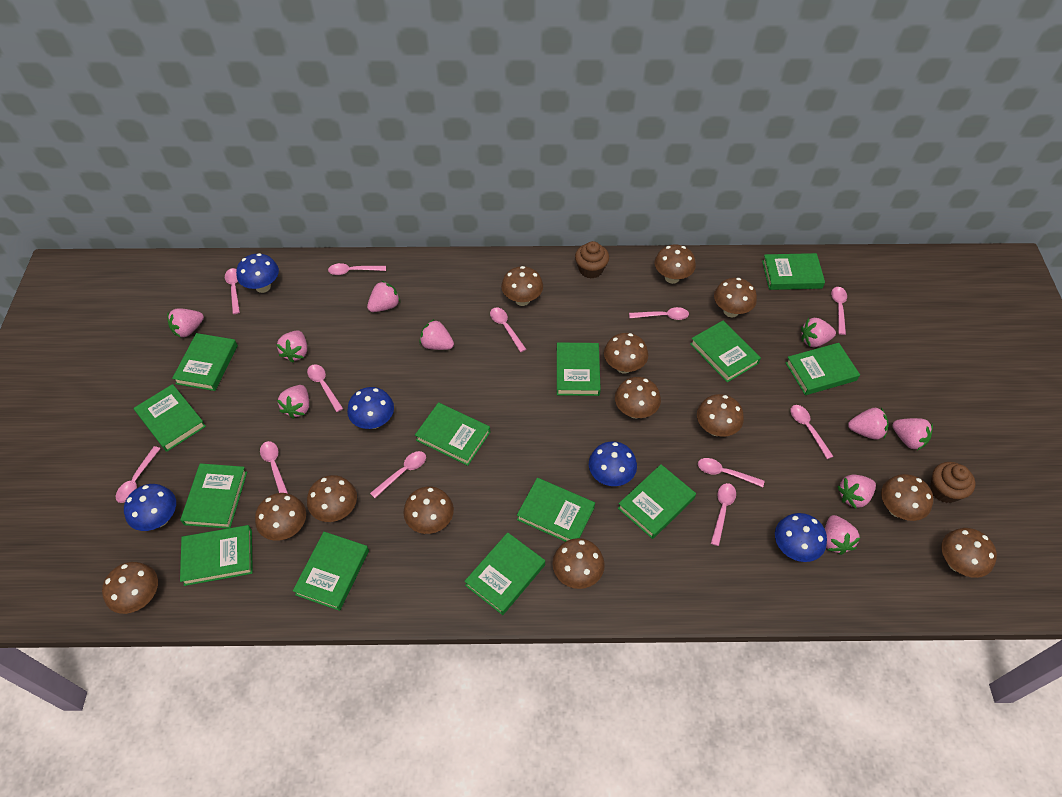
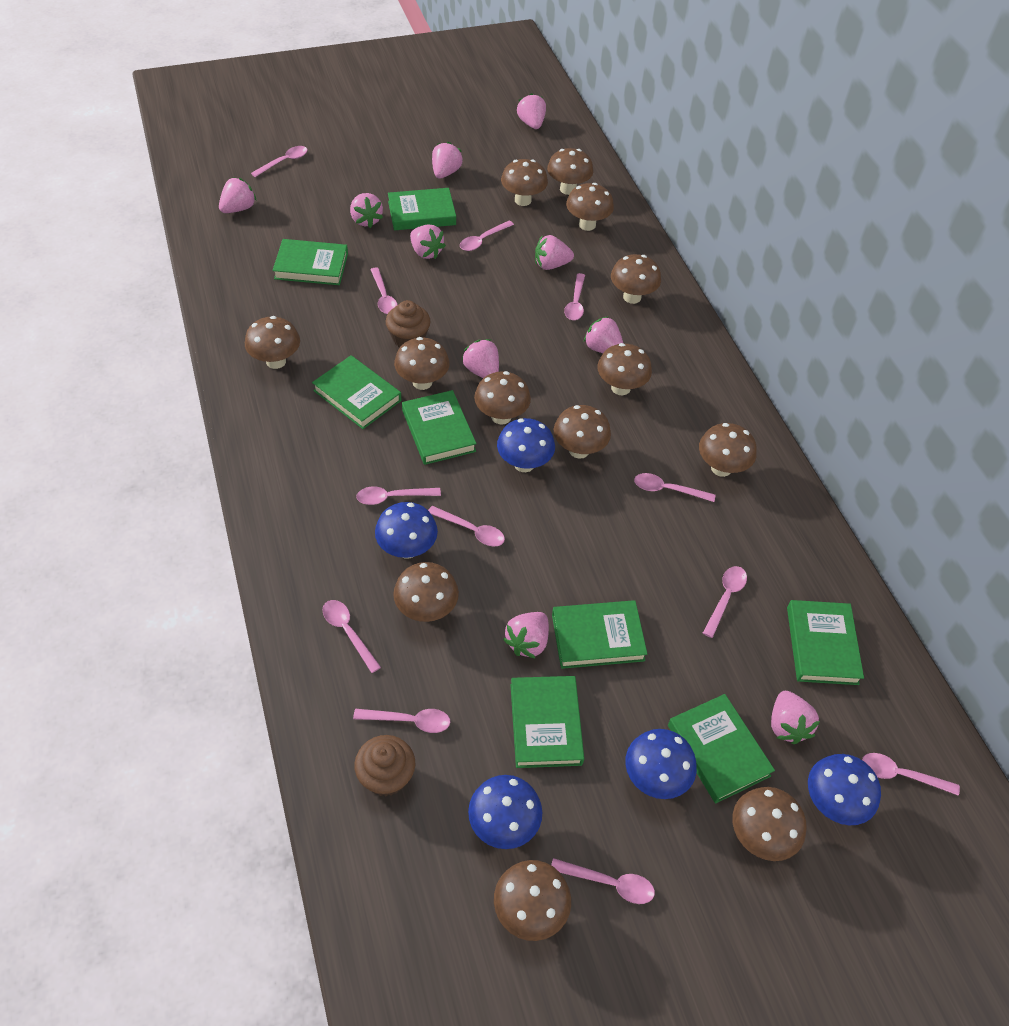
green book: 13 -> 8

